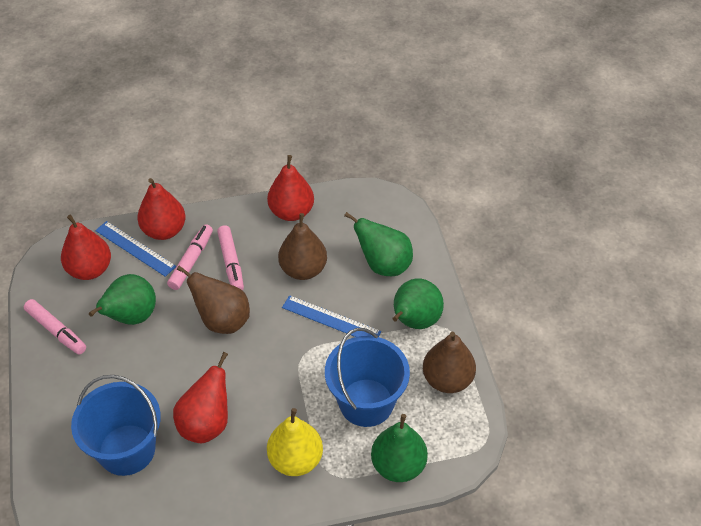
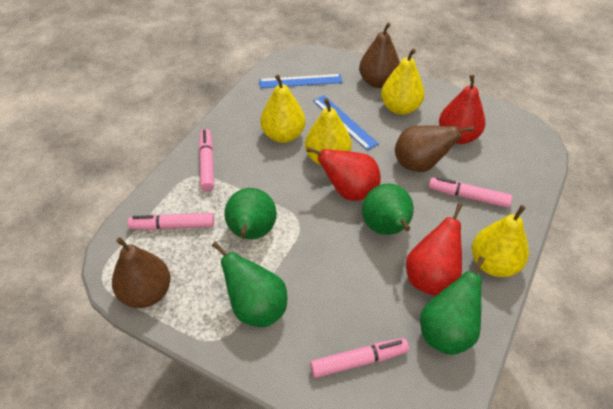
blue bucket: 2 -> 0
pink marker: 3 -> 4
red pear: 4 -> 3
yellow pear: 1 -> 4

